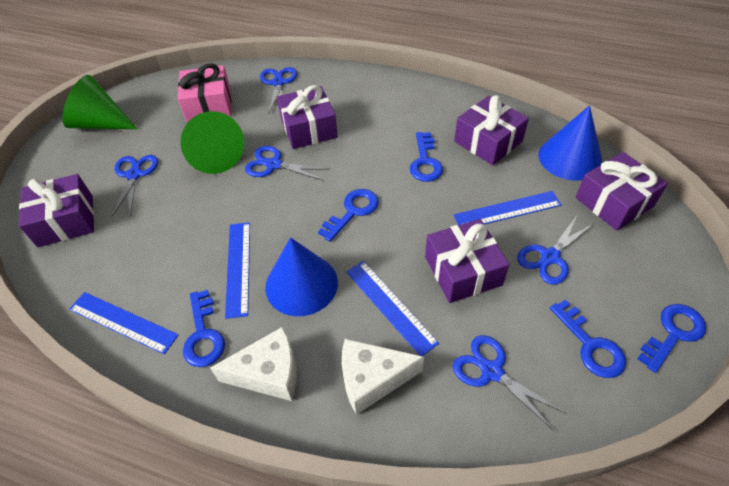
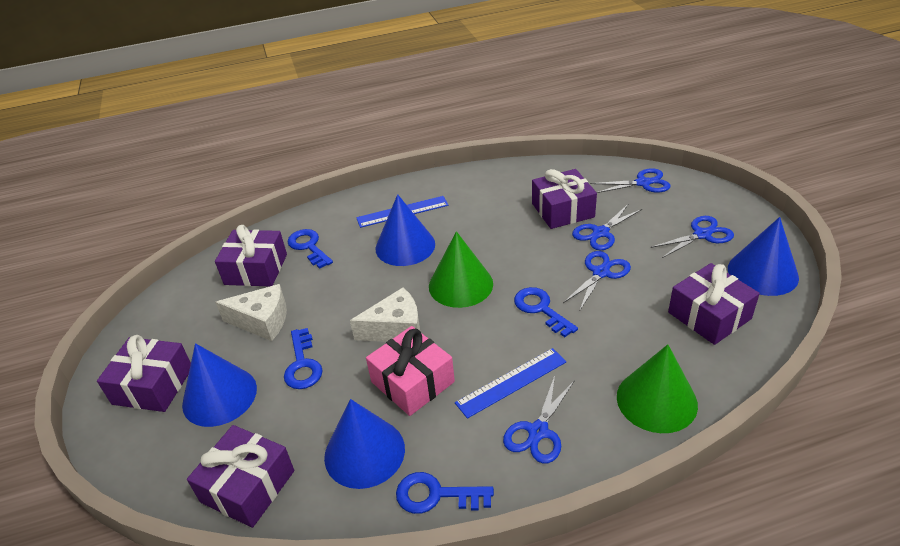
blue cone: 2 -> 4
blue key: 5 -> 4
blue ruler: 4 -> 2

